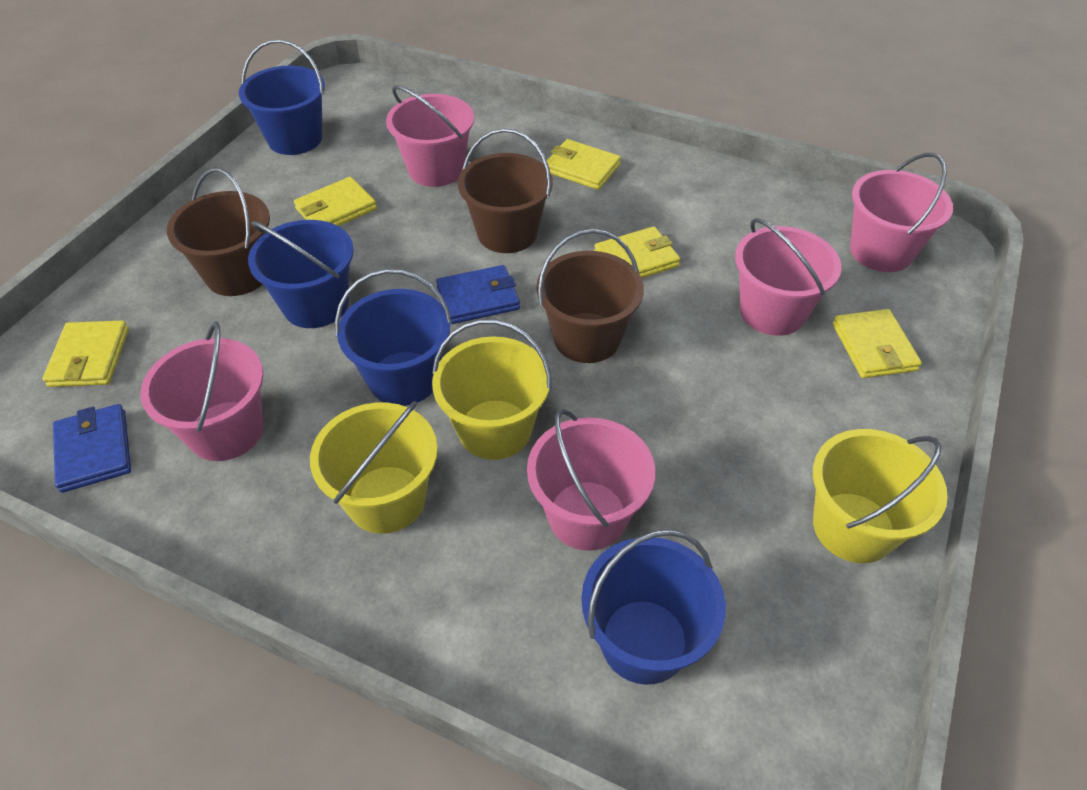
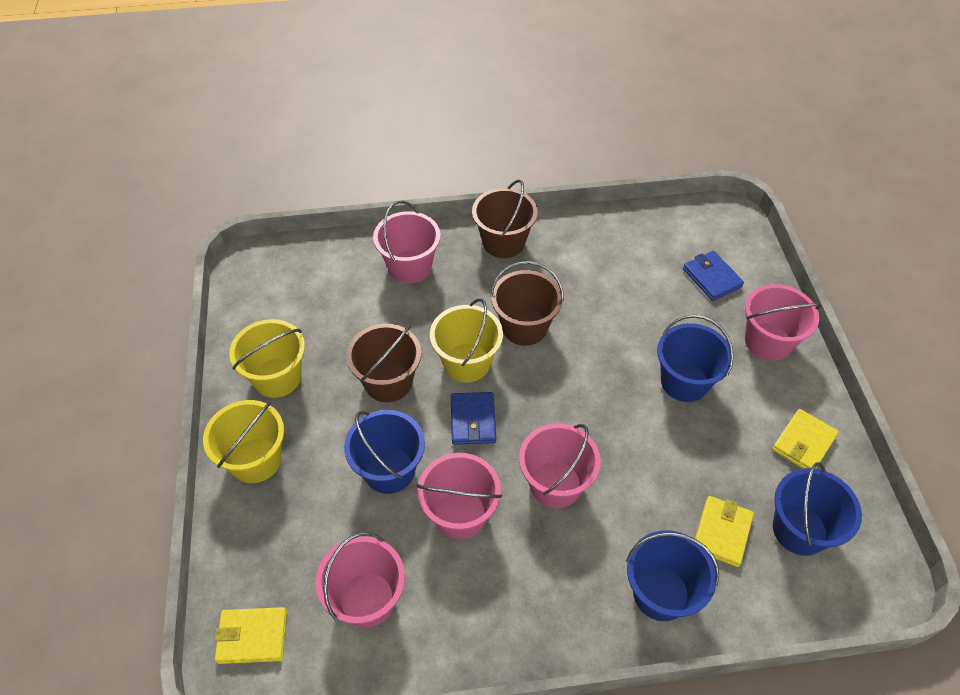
yellow wallet: 5 -> 3

